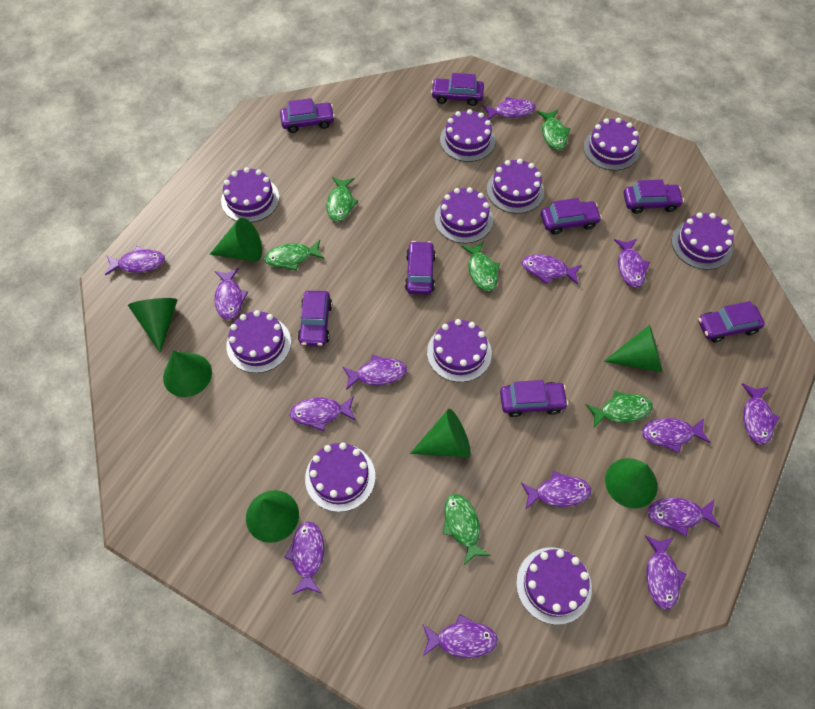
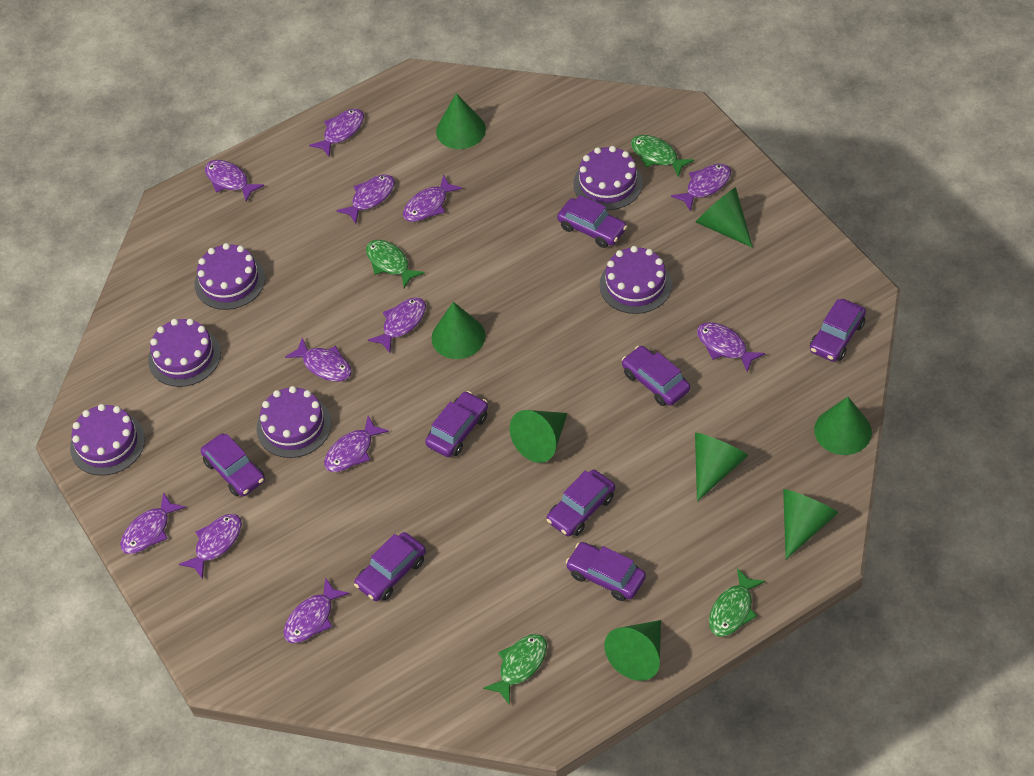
green cone: 7 -> 8
green fish: 6 -> 4
purple cake: 10 -> 6
purple fish: 14 -> 12

